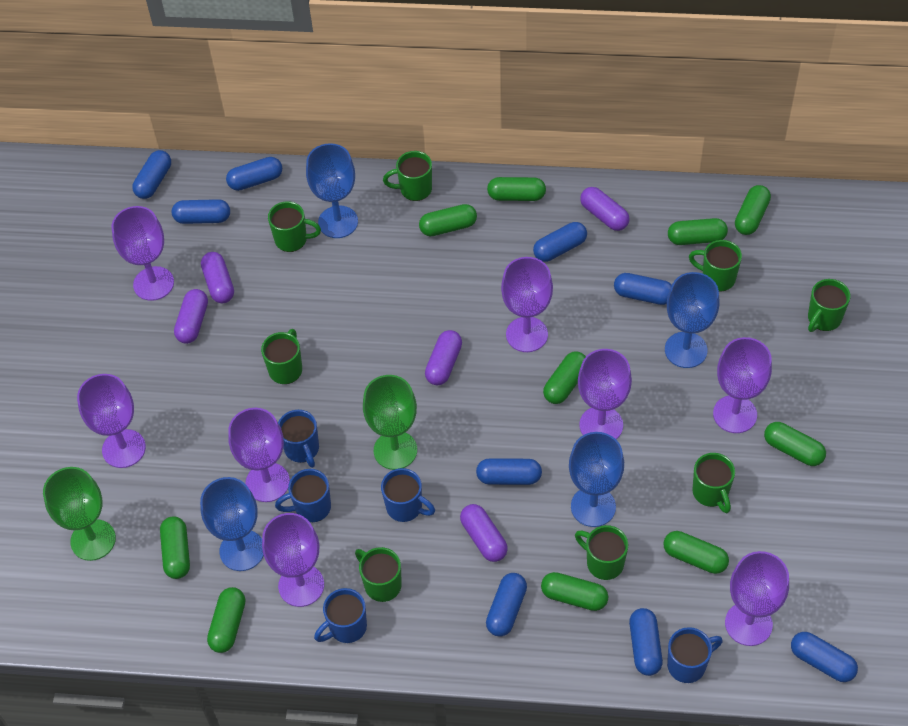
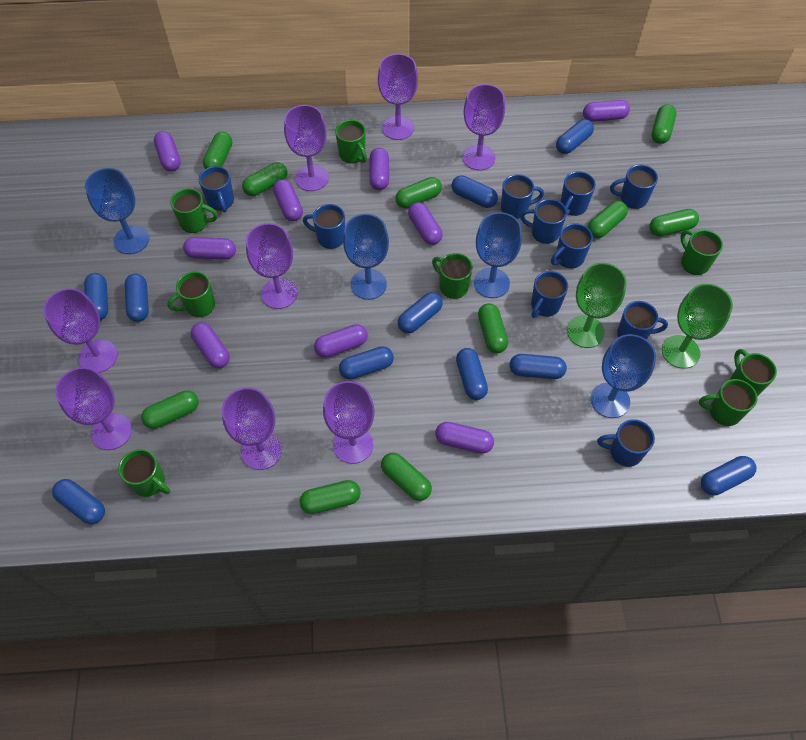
blue capsule: 9 -> 10
blue mug: 5 -> 10
purple capsule: 5 -> 9

